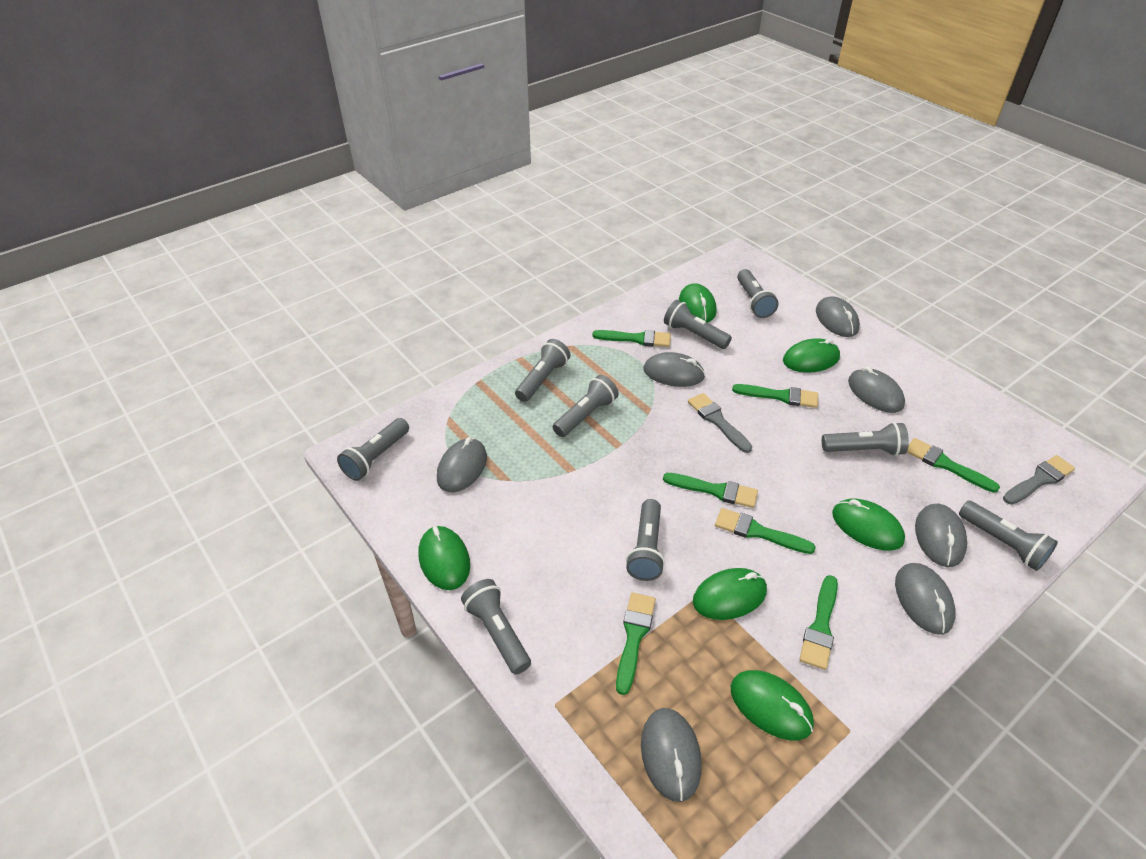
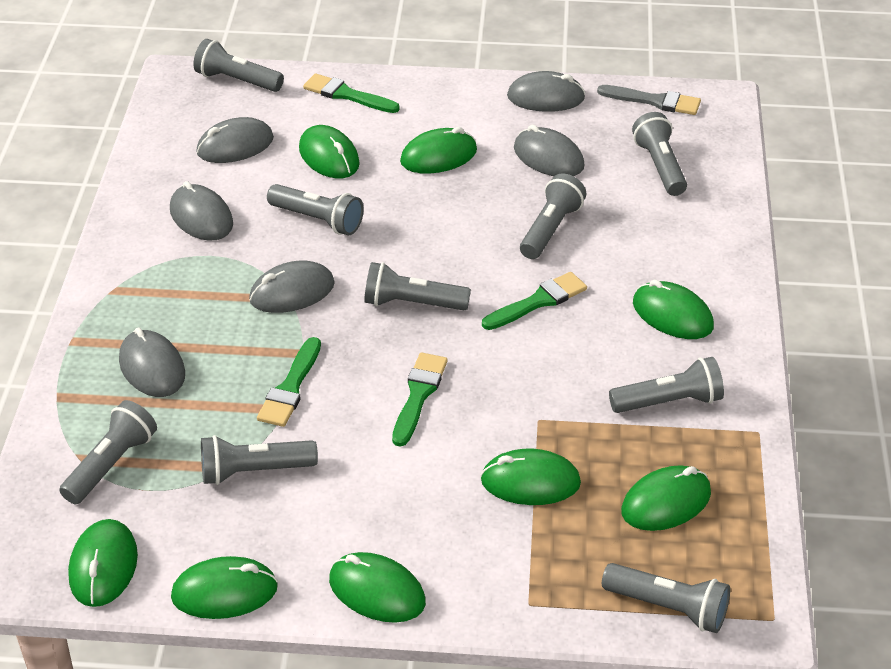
green brush: 7 -> 4
green mouse: 6 -> 8
grey brush: 2 -> 1
grey mouse: 7 -> 6

